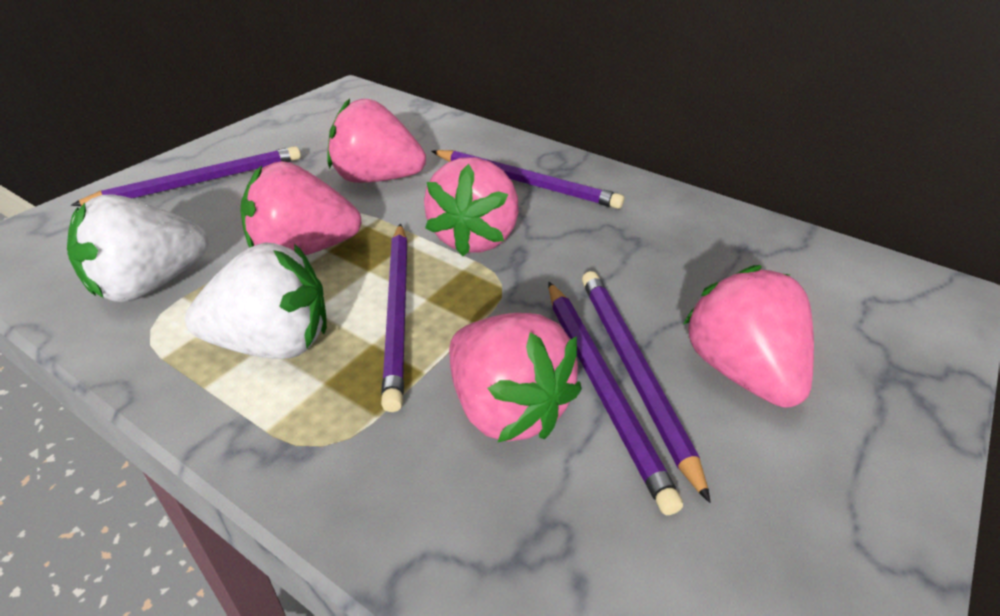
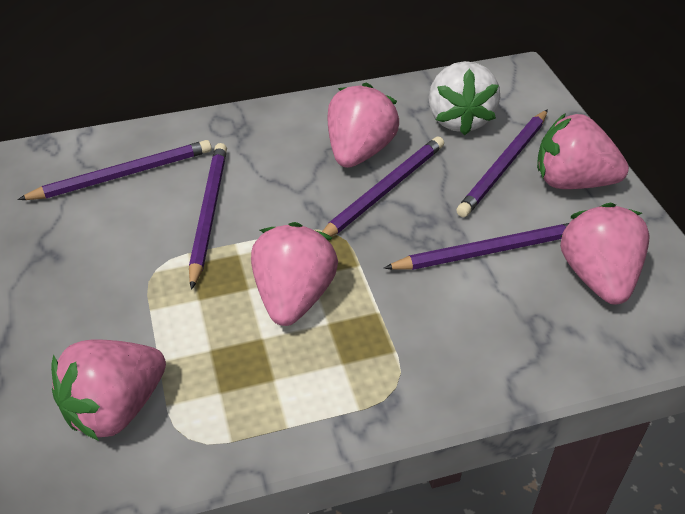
white strawberry: 2 -> 1

